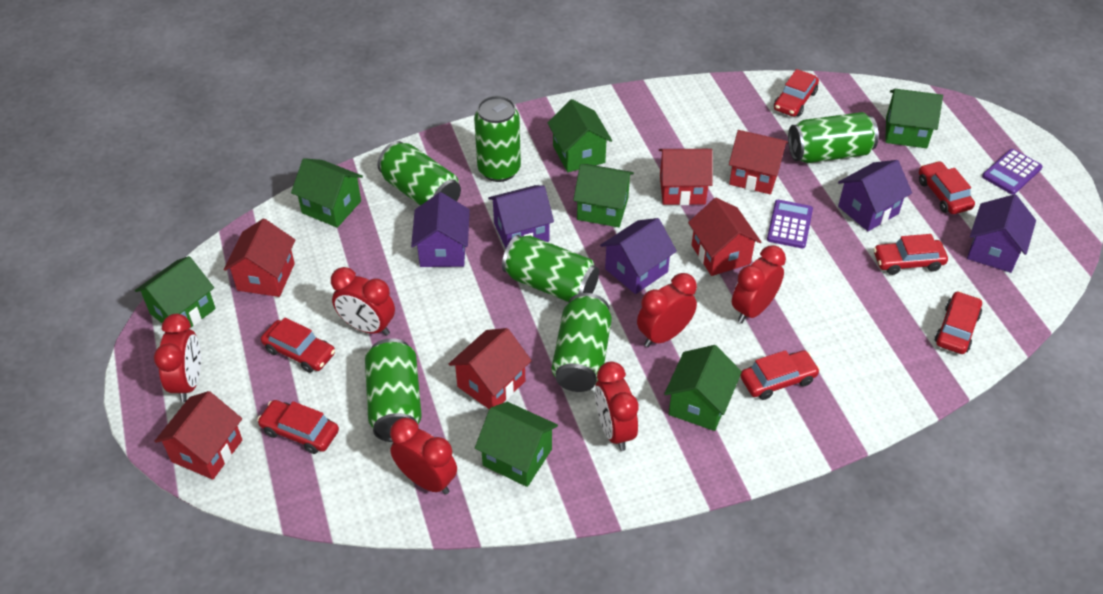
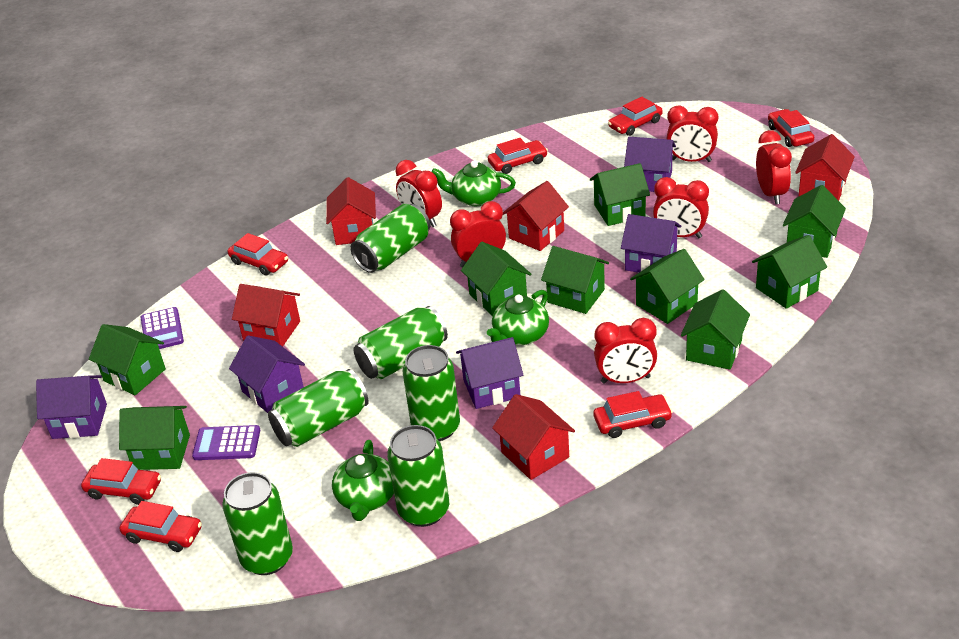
green house: 7 -> 9
green teapot: 0 -> 3
red house: 6 -> 5

